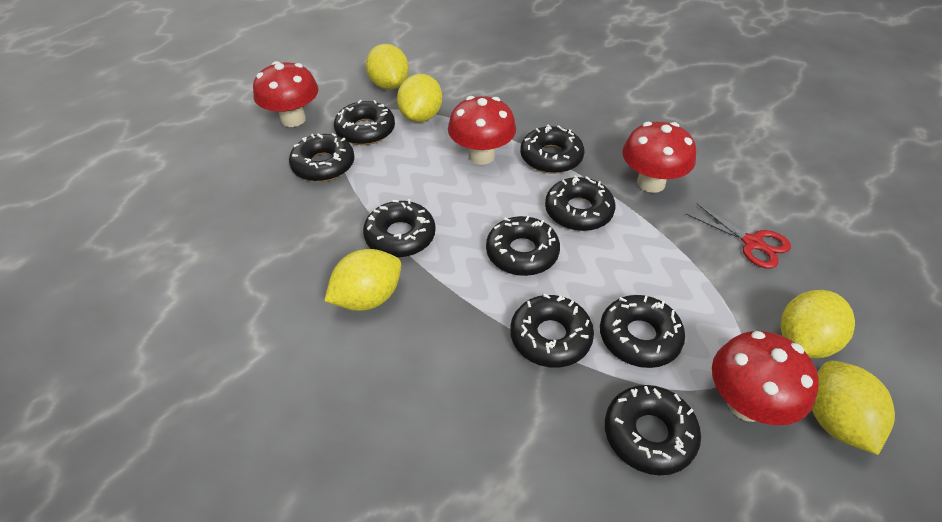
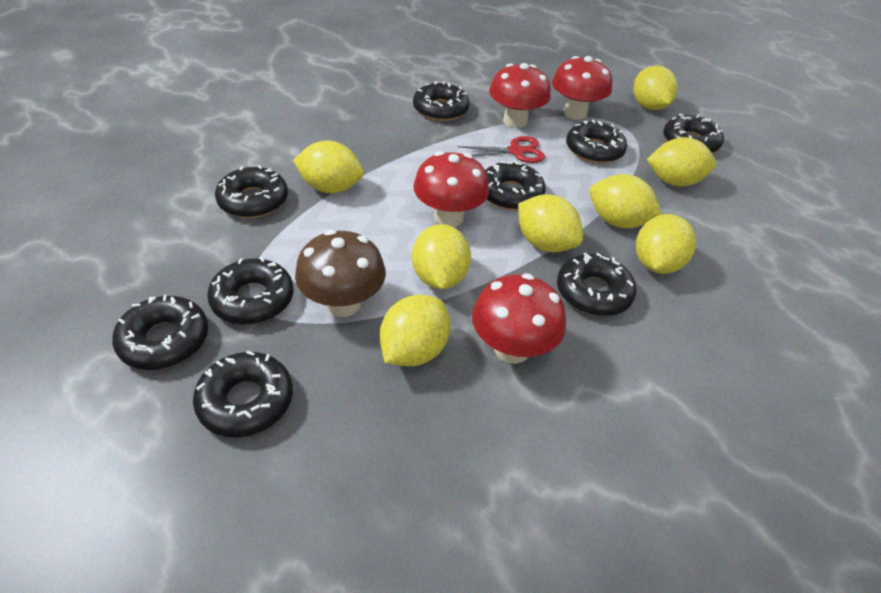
brown mushroom: 0 -> 1
yellow lemon: 5 -> 8

